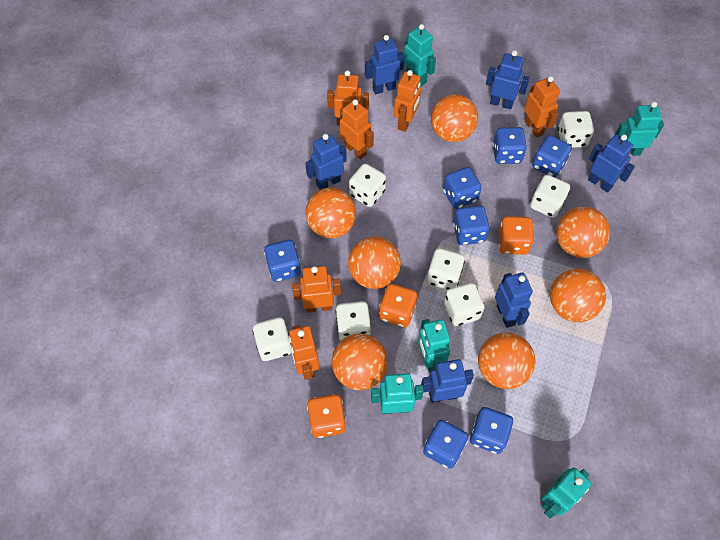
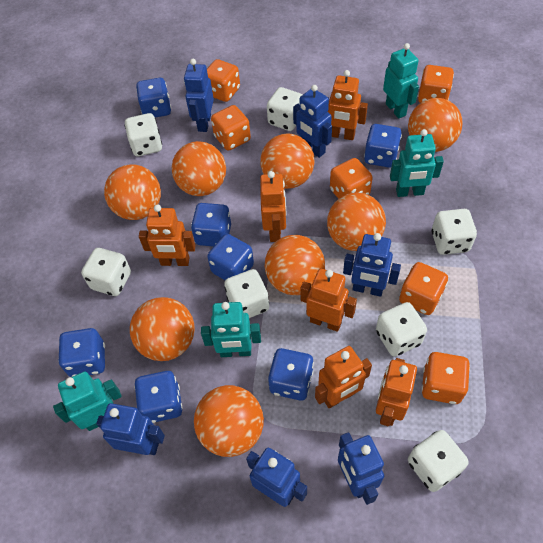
orange ball: 7 -> 8
orange dice: 3 -> 6
turquoise robot: 5 -> 4

